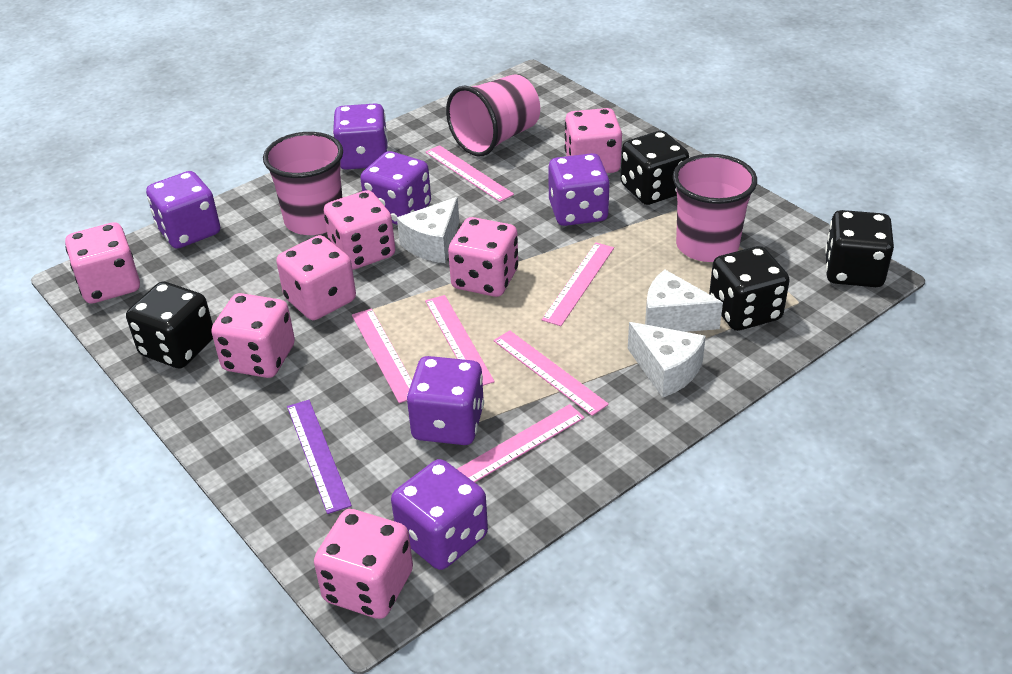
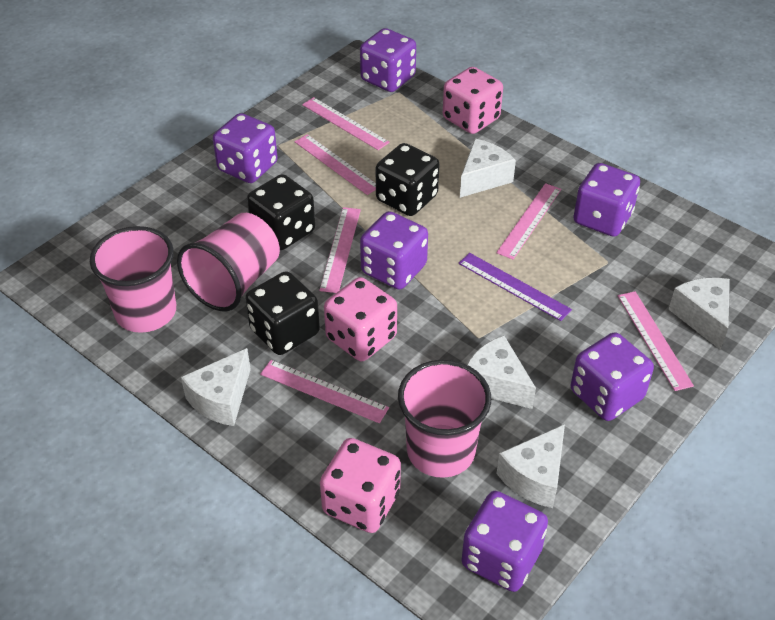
black dice: 4 -> 3
pink dice: 7 -> 3
white cheese: 3 -> 5

